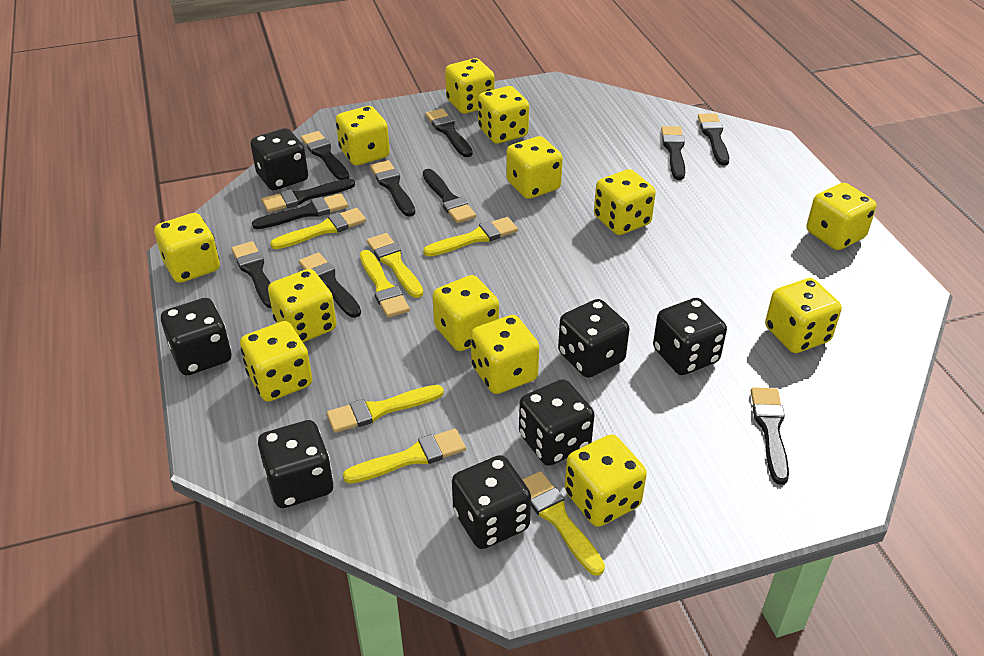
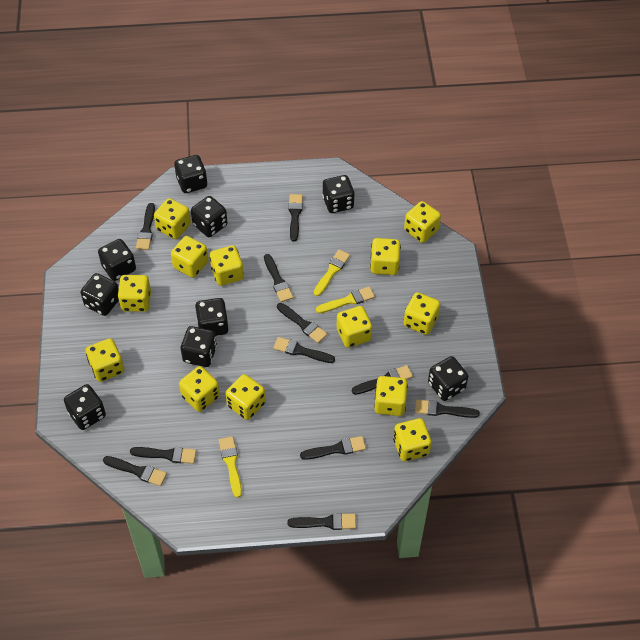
black dice: 7 -> 9
yellow brush: 7 -> 3

